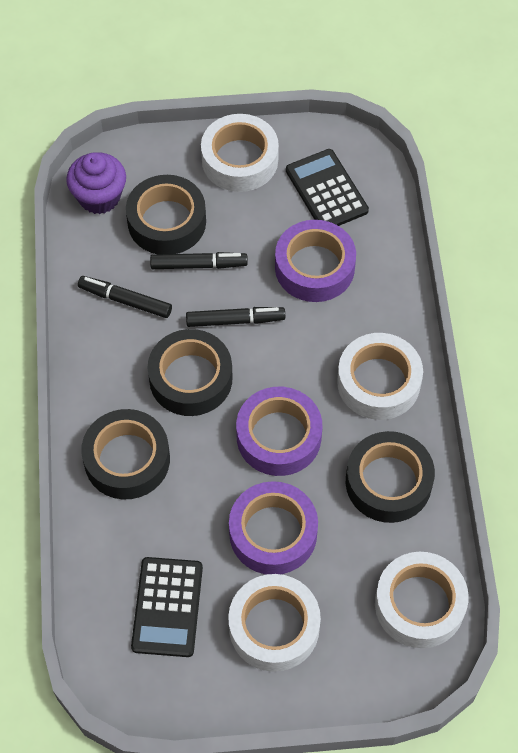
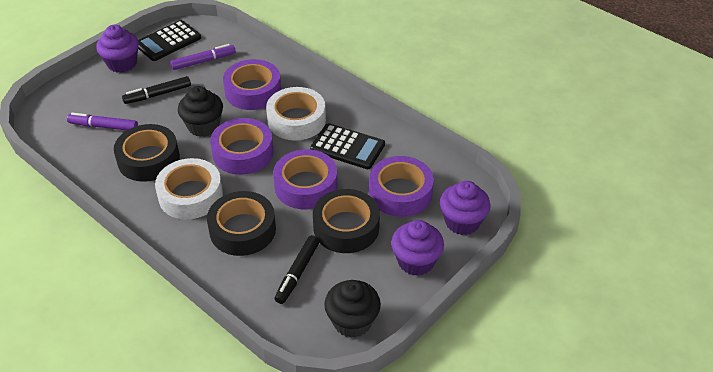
black cupcake: 0 -> 2
black marker: 3 -> 2
black tape: 4 -> 3
purple cupcake: 1 -> 3
purple marker: 0 -> 2
purple tape: 3 -> 4
white tape: 4 -> 2

